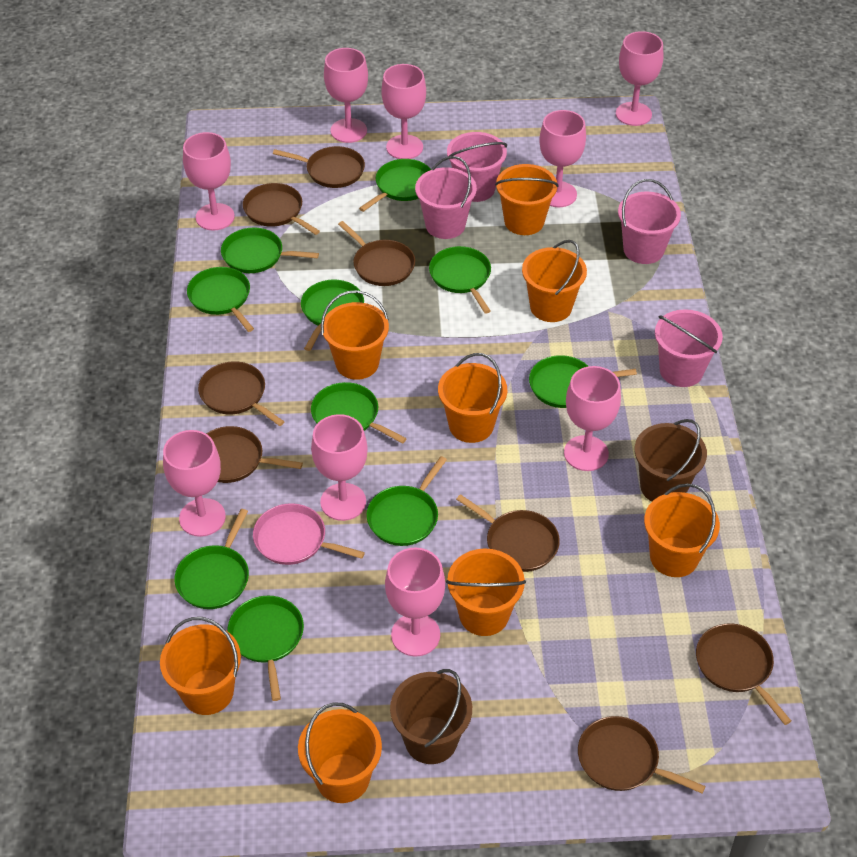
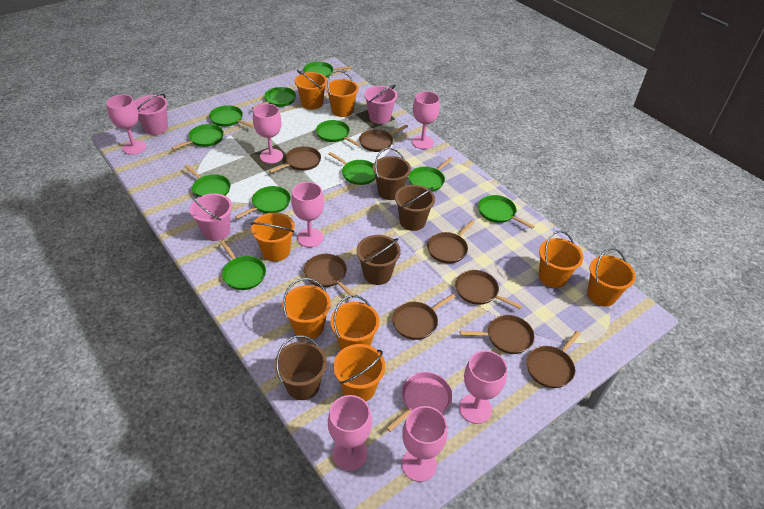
brown bucket: 2 -> 4
green pan: 10 -> 11
pink bucket: 4 -> 3
pink goblet: 9 -> 7

